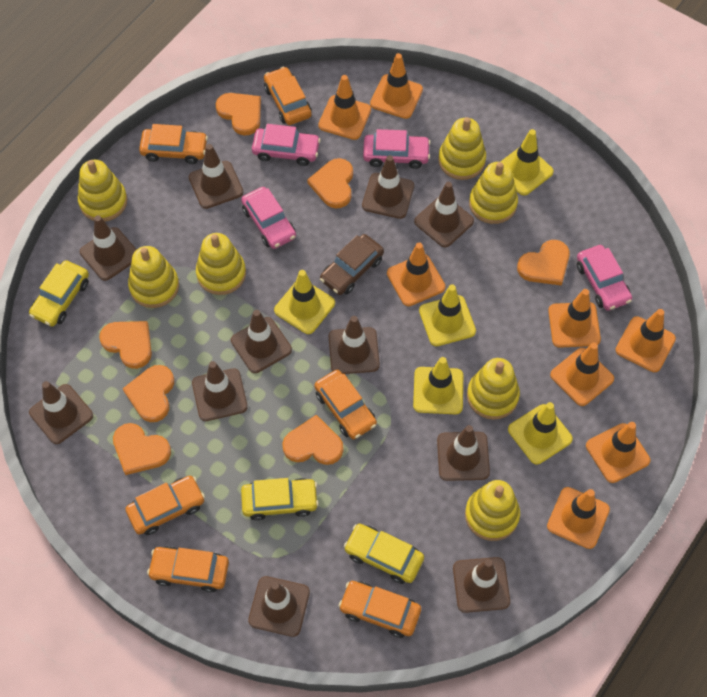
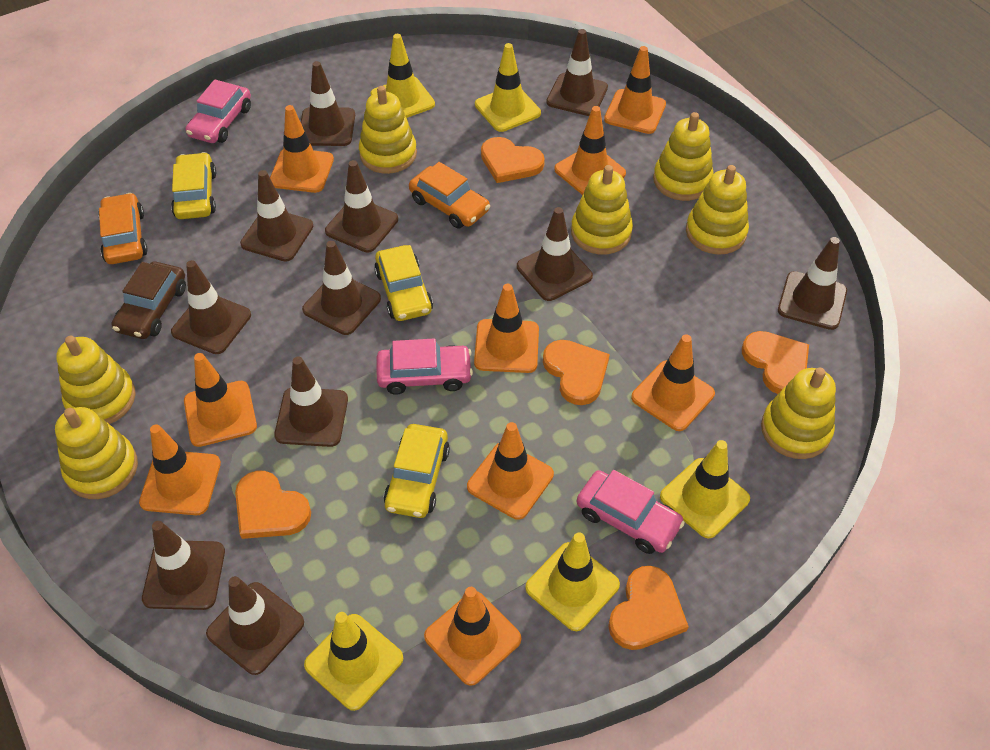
orange car: 6 -> 2
orange heart: 7 -> 5
orange traffic cone: 8 -> 9
pink car: 4 -> 3

